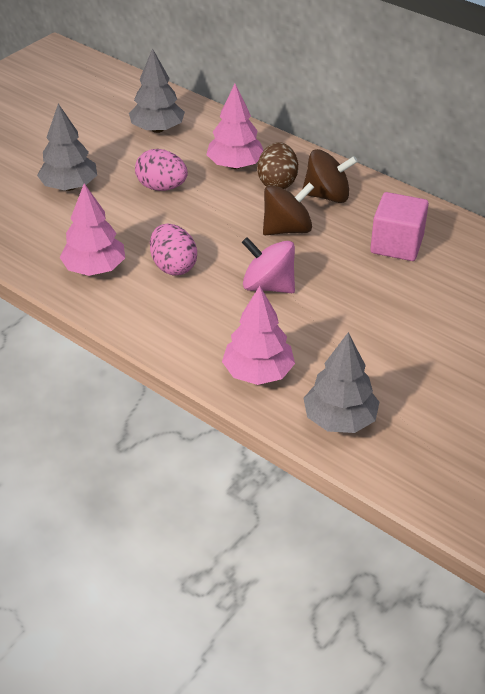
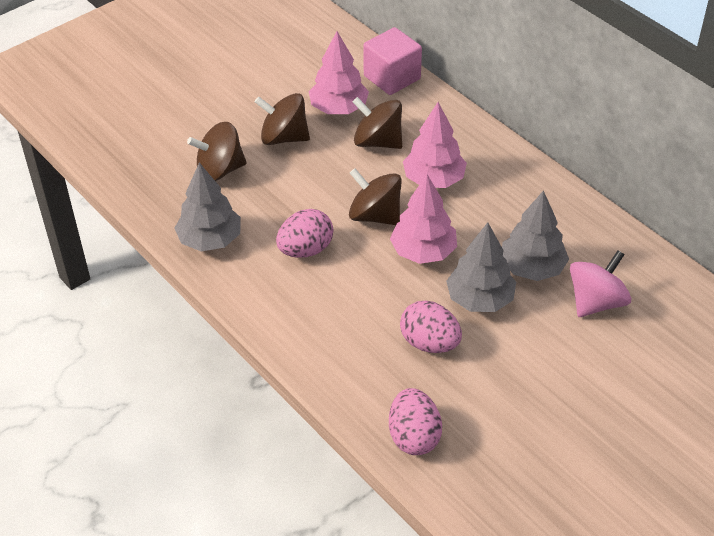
brown egg: 1 -> 0
brown spinning top: 2 -> 4
pink egg: 2 -> 3

